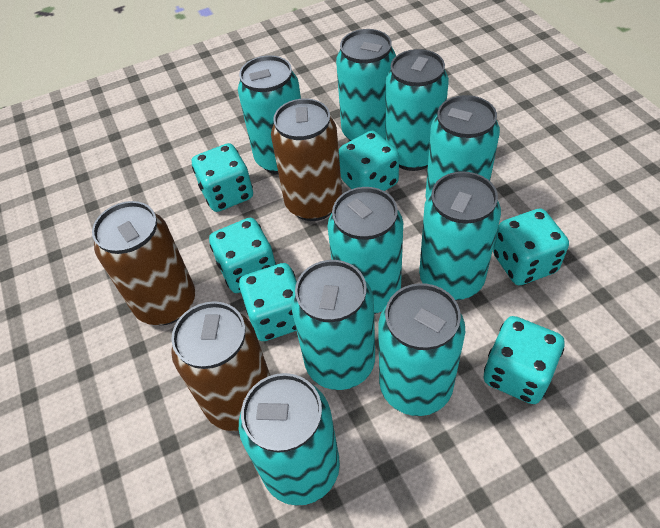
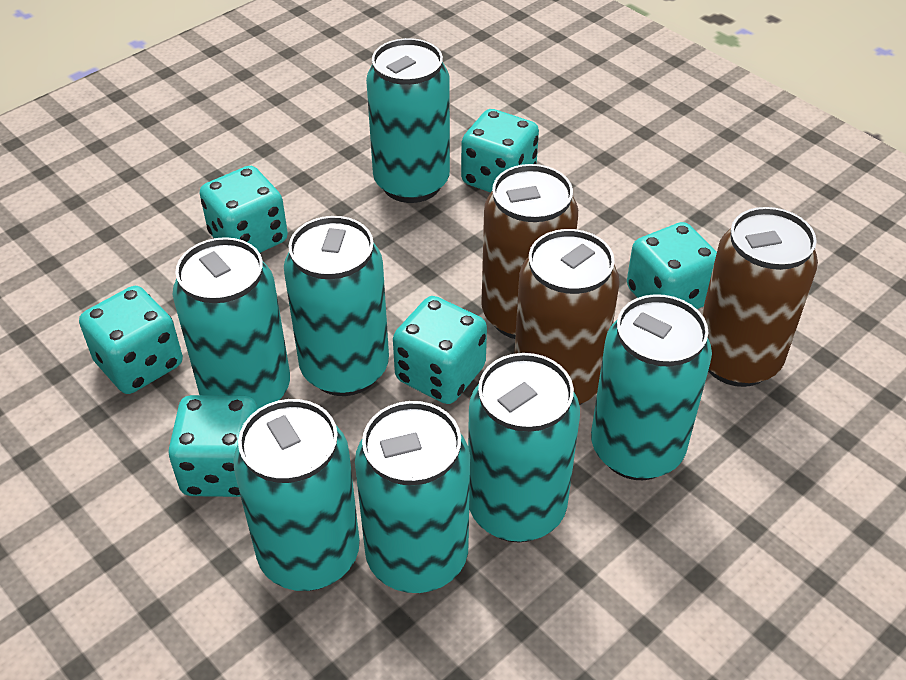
turquoise can: 9 -> 7

